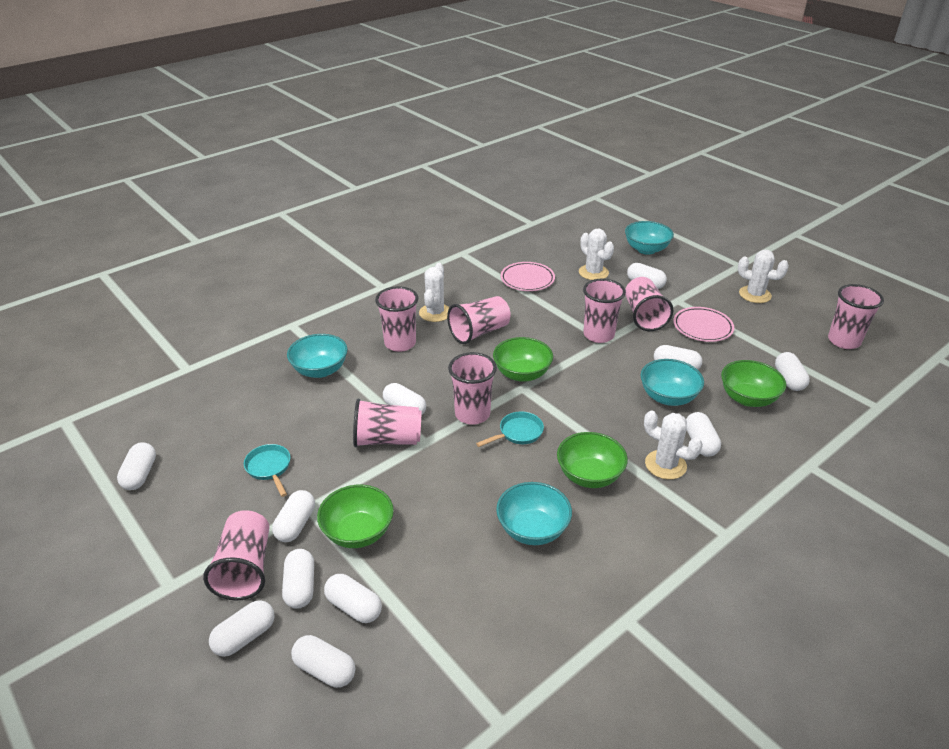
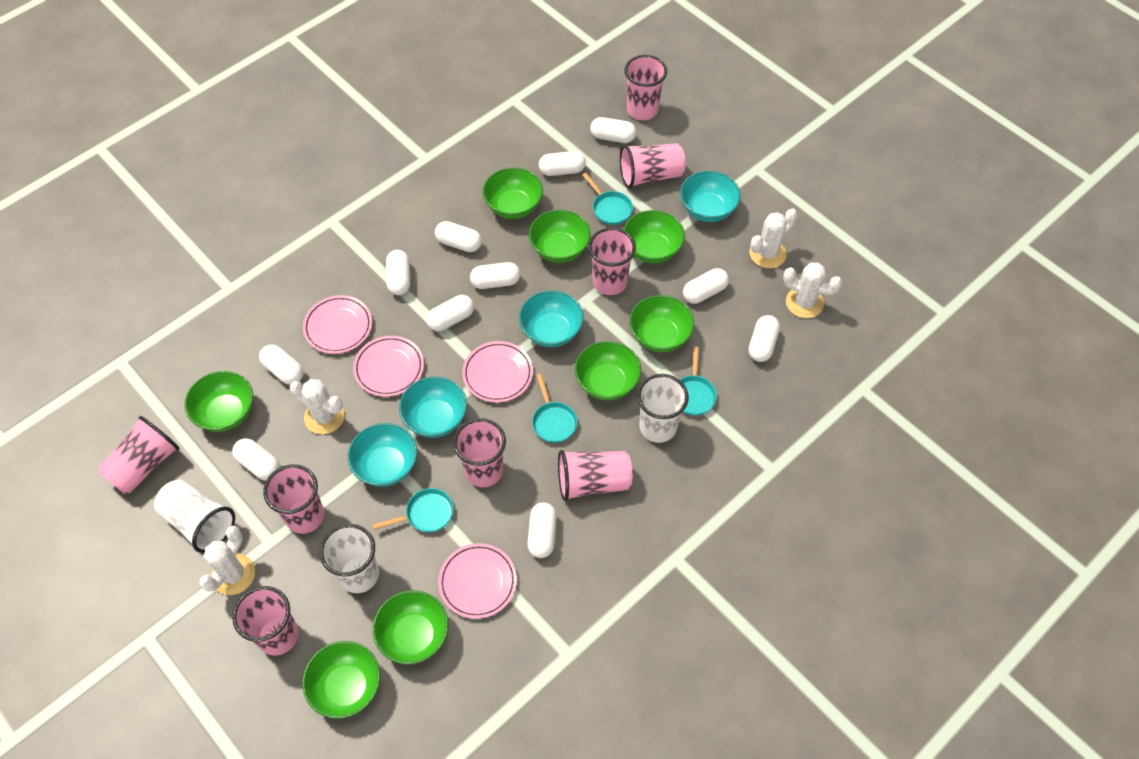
green bowl: 4 -> 8
pink plate: 2 -> 4
turquoise pan: 2 -> 4
white cup: 0 -> 3

